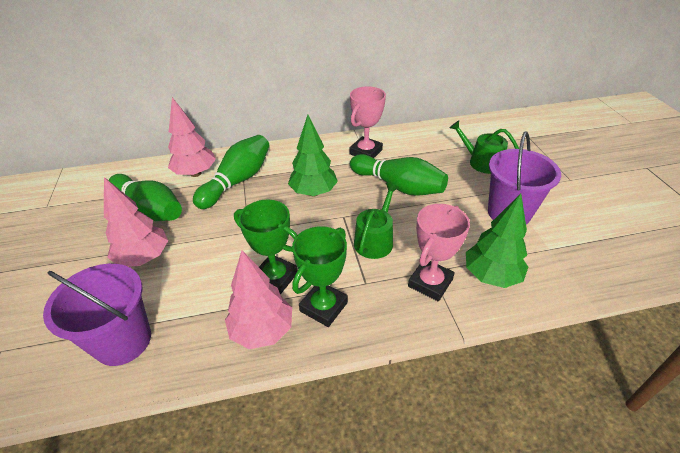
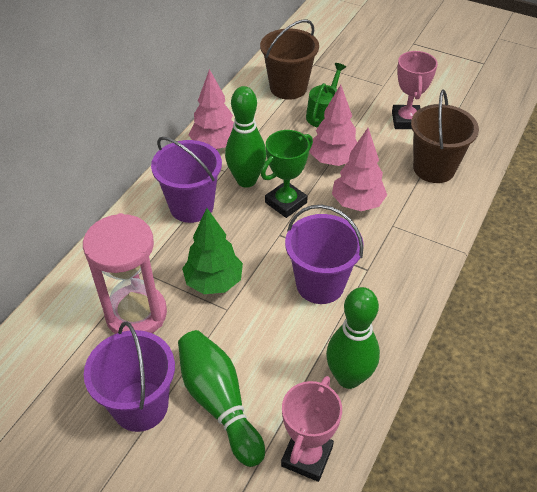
brown bucket: 0 -> 2
green tree: 2 -> 1
green trophy: 2 -> 1
green watering can: 2 -> 1
pink hourglass: 0 -> 1
purple bucket: 2 -> 3

